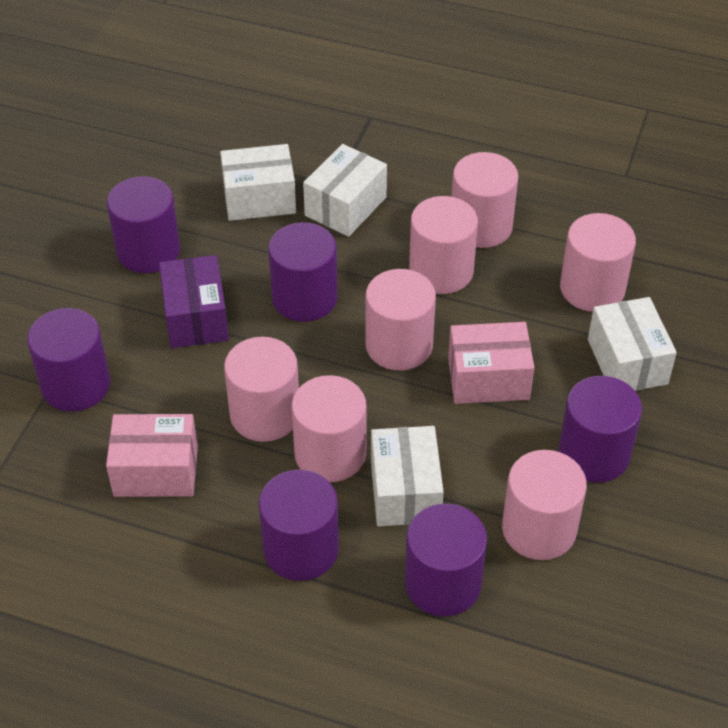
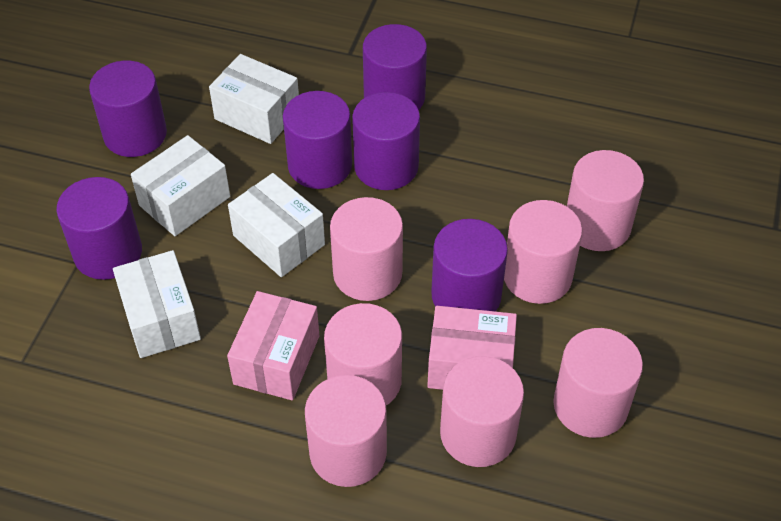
purple box: 1 -> 0

